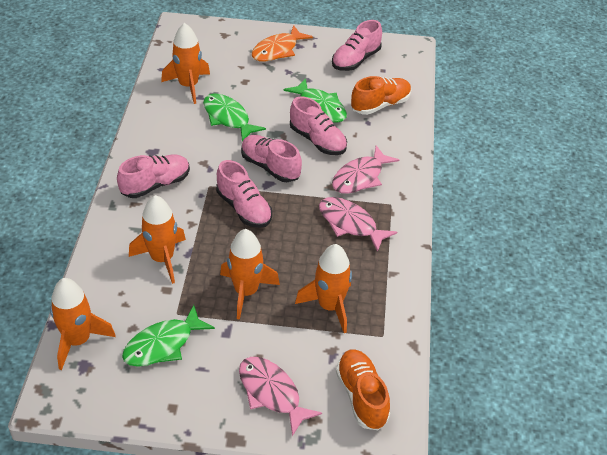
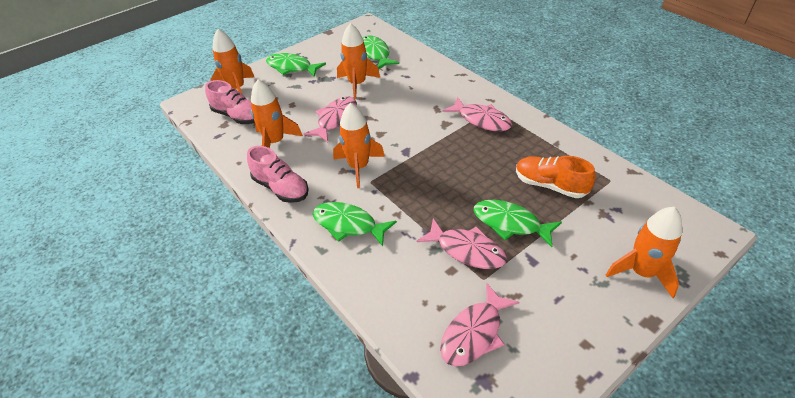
green fish: 3 -> 4
orange fish: 1 -> 0
orange shoe: 2 -> 1
pink fish: 3 -> 4
pink shoe: 5 -> 2

